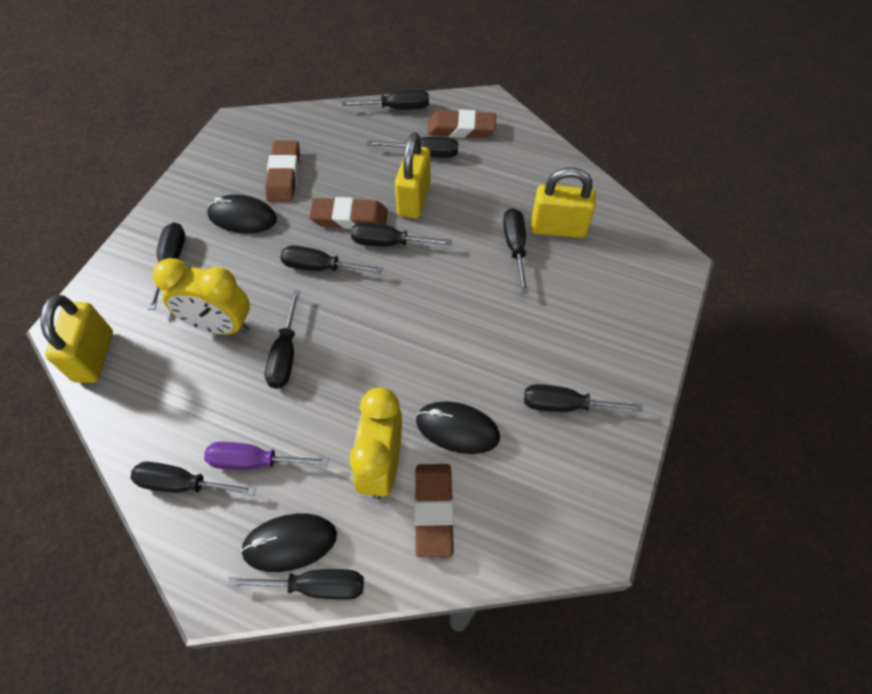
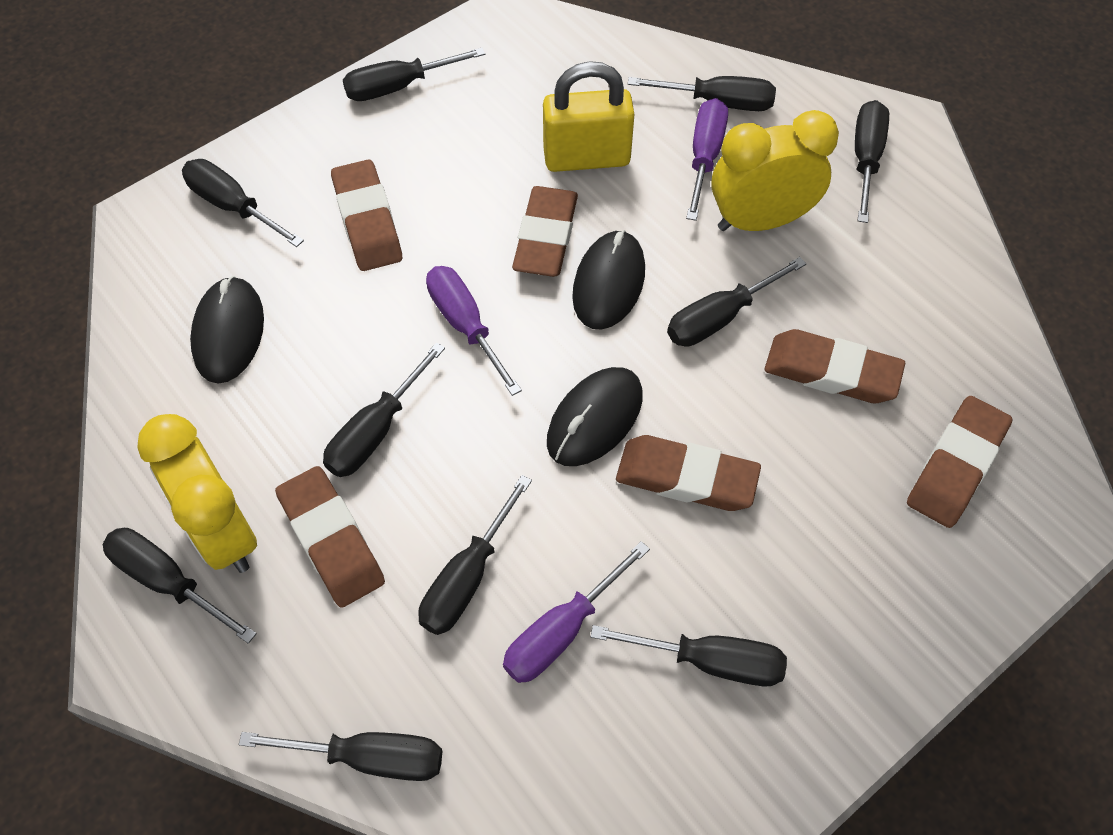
brown eraser: 4 -> 6
purple screwdriver: 1 -> 3
yellow padlock: 3 -> 1

